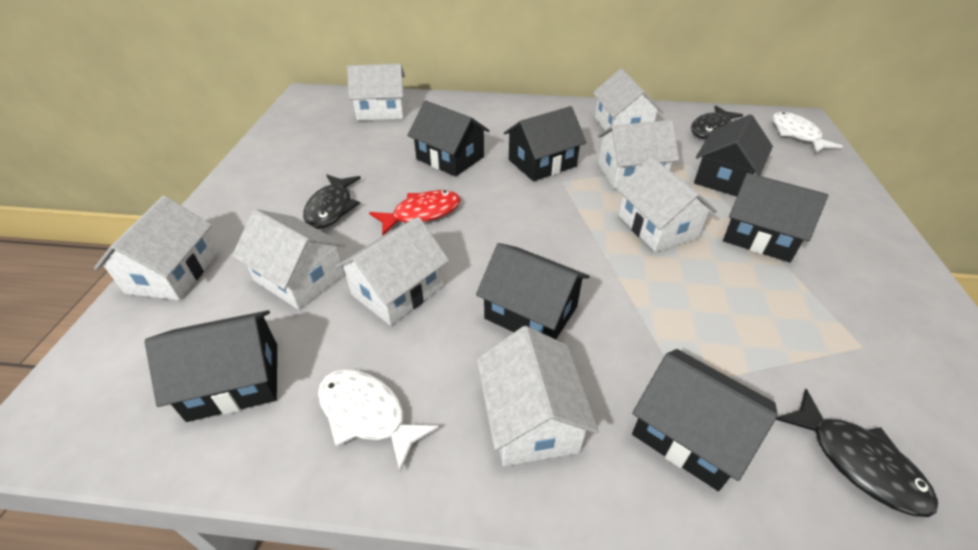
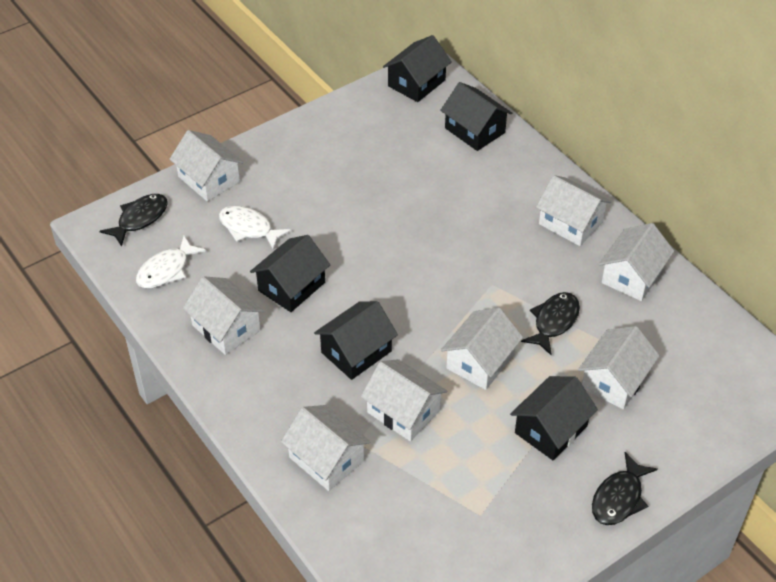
black house: 7 -> 5
red fish: 1 -> 0

